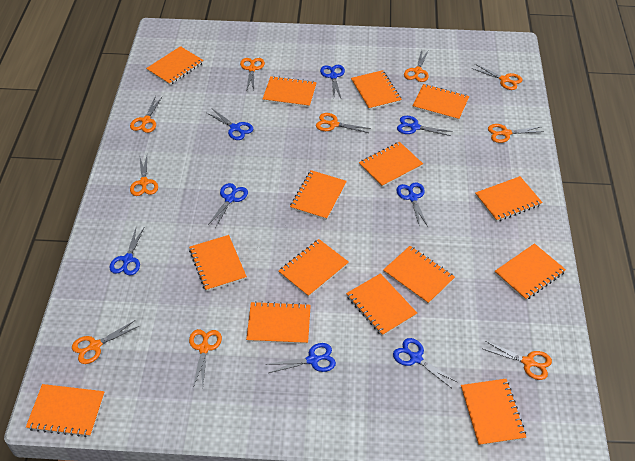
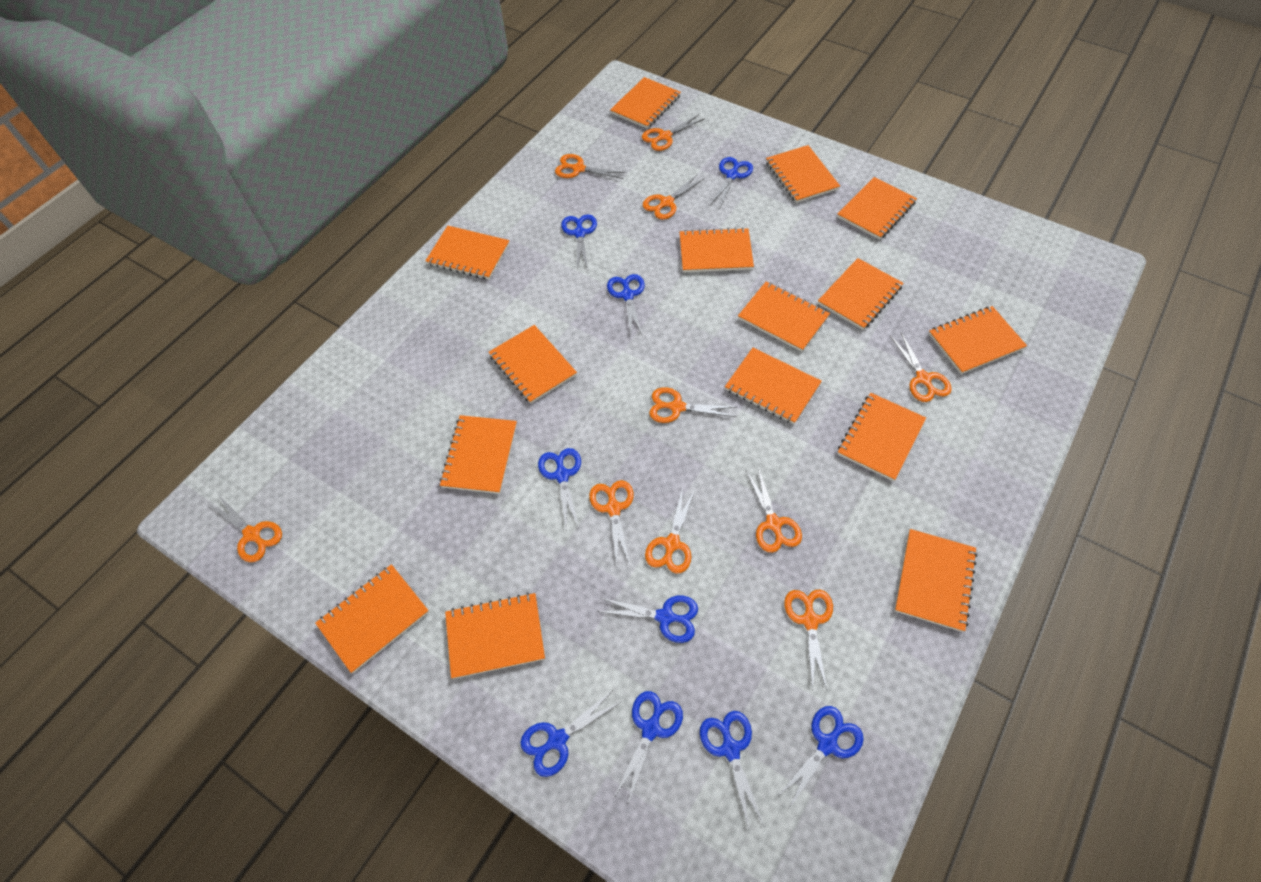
blue scissors: 8 -> 9

